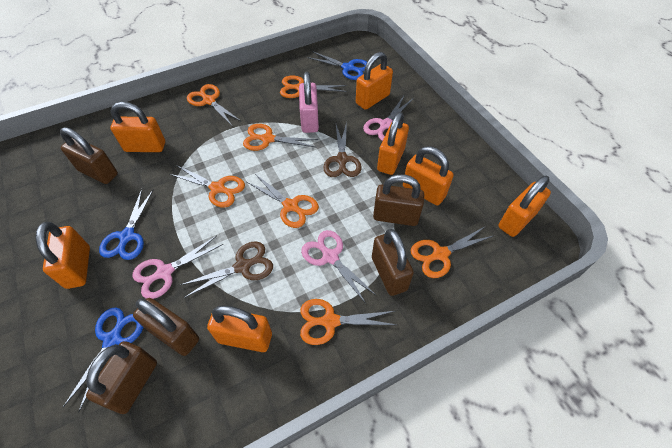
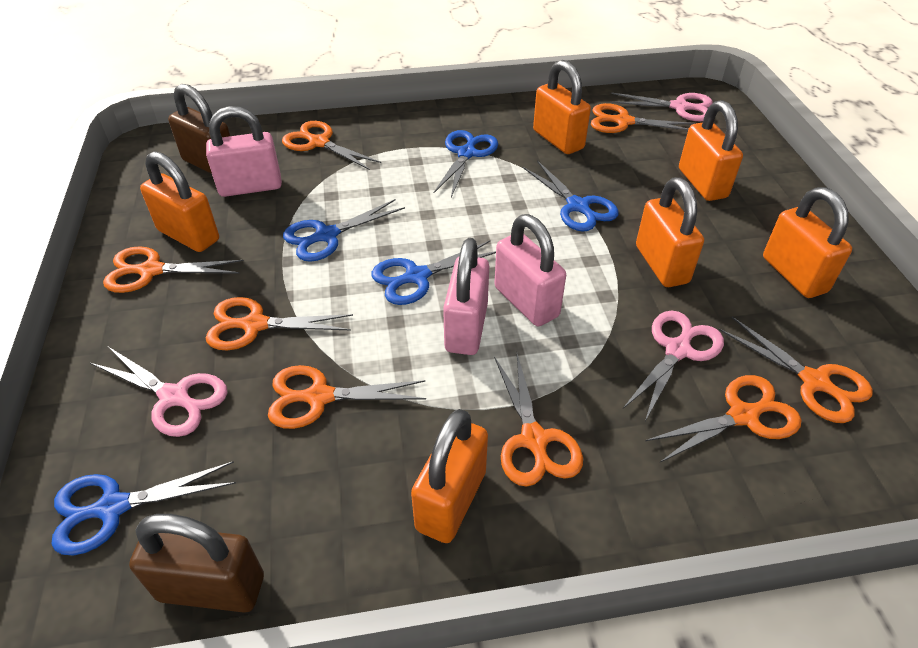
blue scissors: 3 -> 5
brown padlock: 5 -> 2
brown scissors: 2 -> 0
orange padlock: 7 -> 6
orange scissors: 7 -> 8
pink padlock: 1 -> 3

